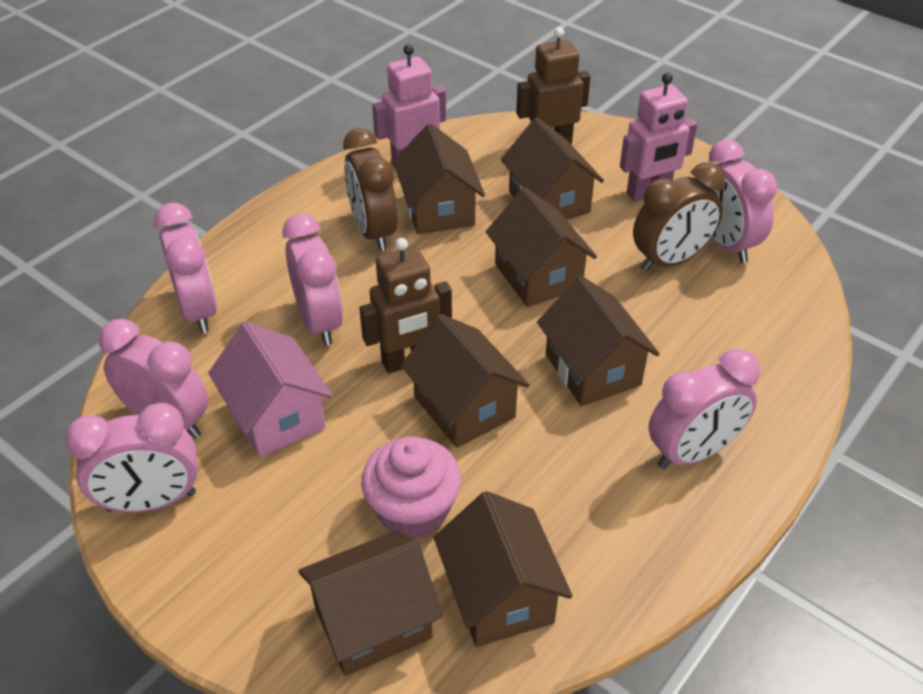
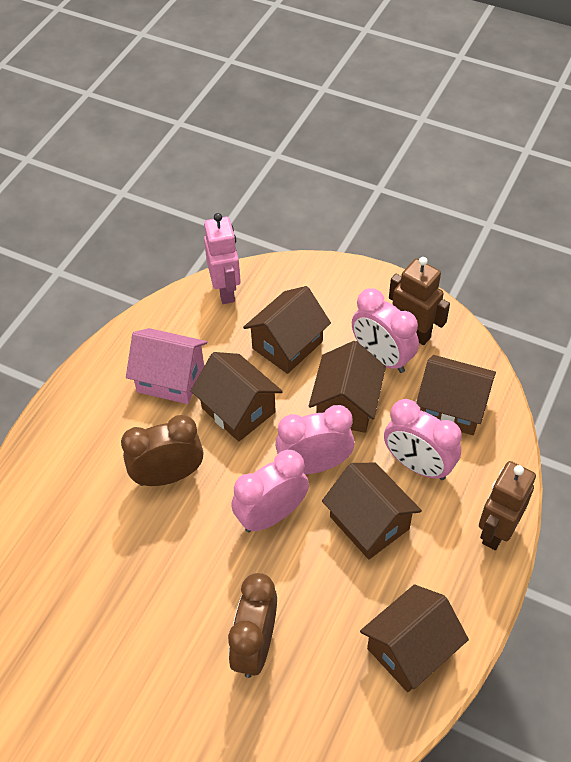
brown house: 7 -> 6
pink clock: 6 -> 4
pink cupcake: 1 -> 0
pink robot: 2 -> 1

